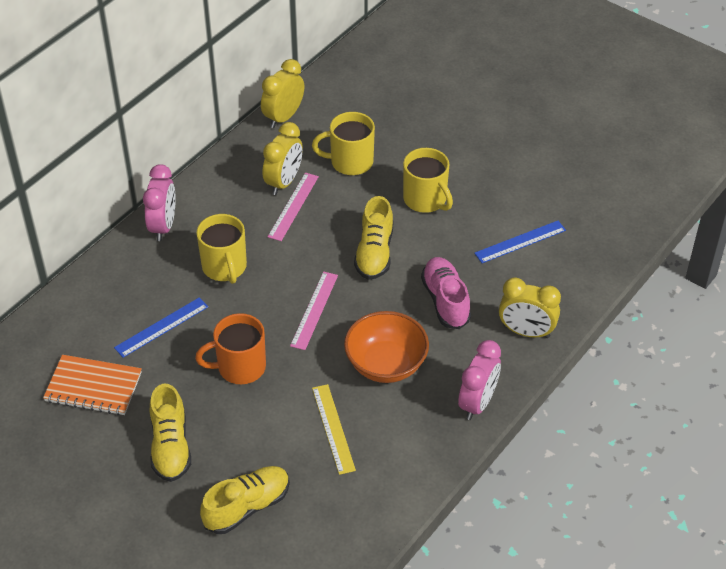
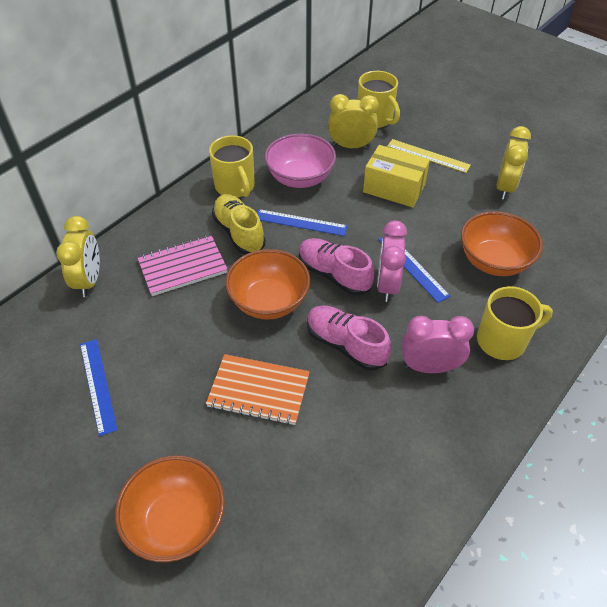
blue ruler: 2 -> 3
orange bowl: 1 -> 3
orange mug: 1 -> 0
pink bowl: 0 -> 1
pink notebook: 0 -> 1
pink ruler: 2 -> 0
pink shoe: 1 -> 2
yellow box: 0 -> 1
yellow shoe: 3 -> 1

